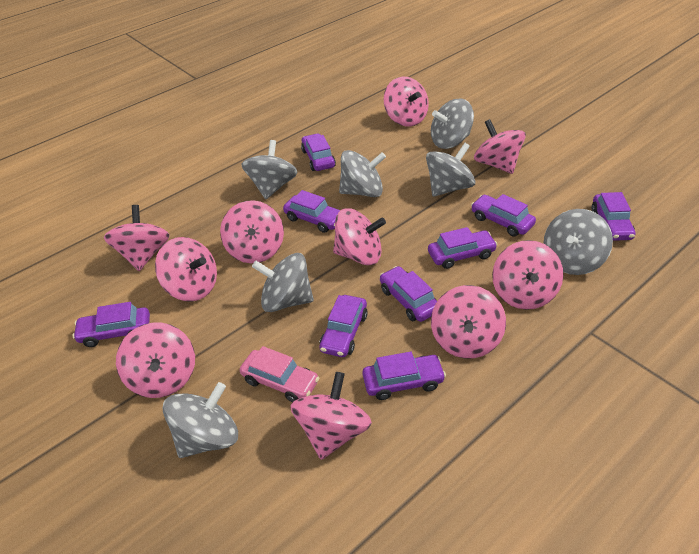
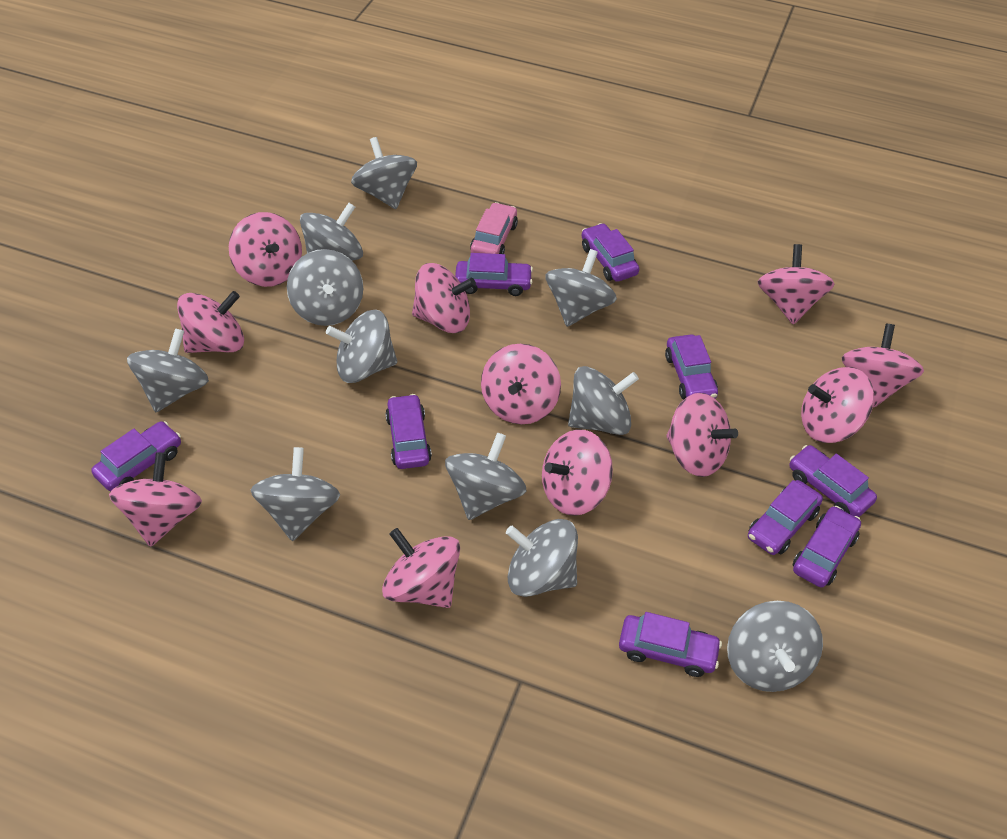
grey spinning top: 7 -> 11
pink spinning top: 10 -> 11

